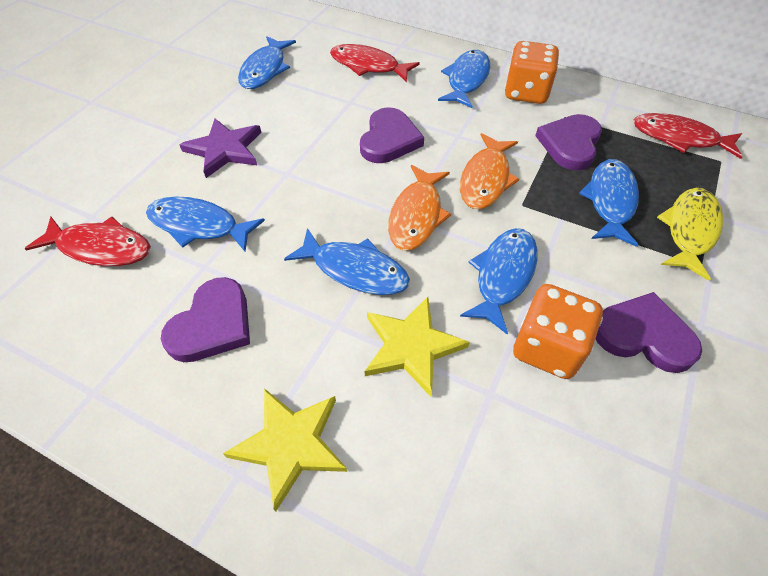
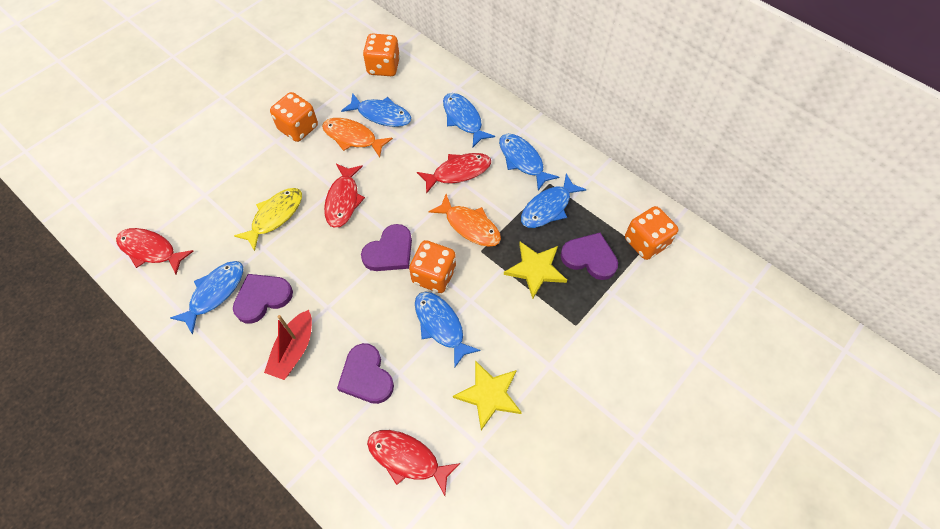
orange dice: 2 -> 4
purple star: 1 -> 0
red boat: 0 -> 1
red fish: 3 -> 4

